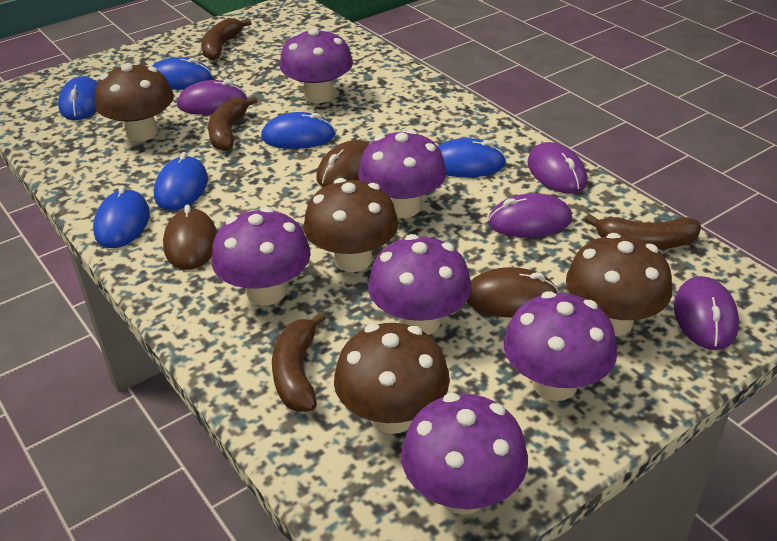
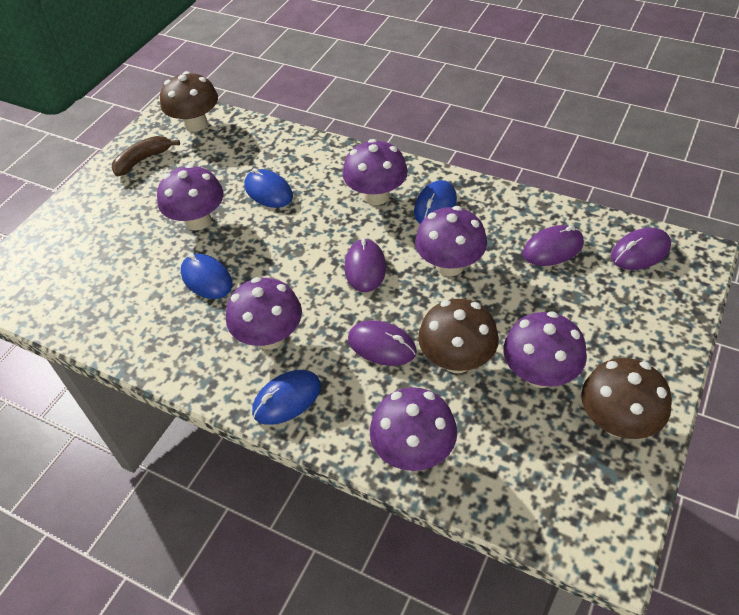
blue mouse: 6 -> 4
brown banana: 4 -> 1
brown mouse: 3 -> 0
brown mushroom: 4 -> 3

